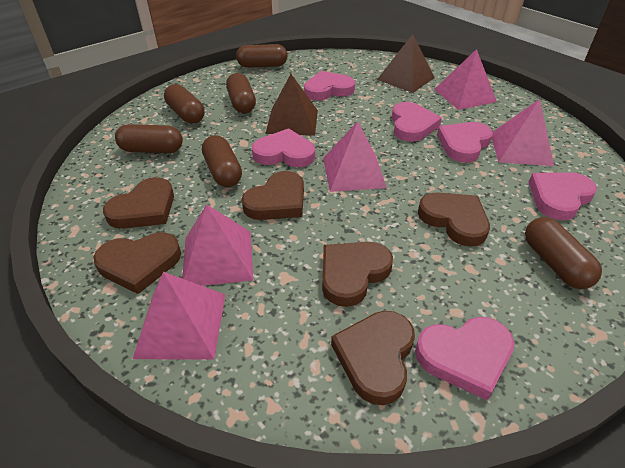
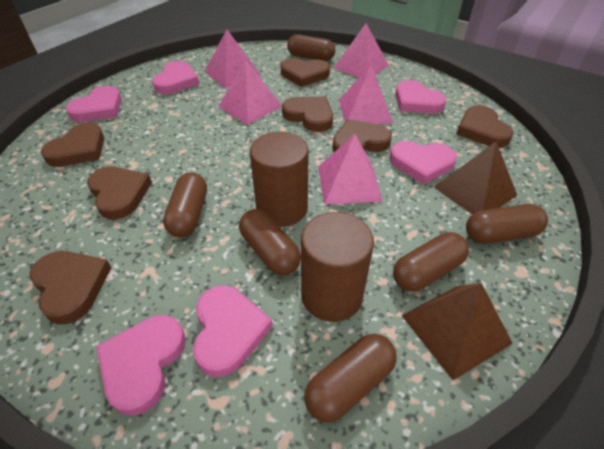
brown cylinder: 0 -> 2
brown heart: 6 -> 7

